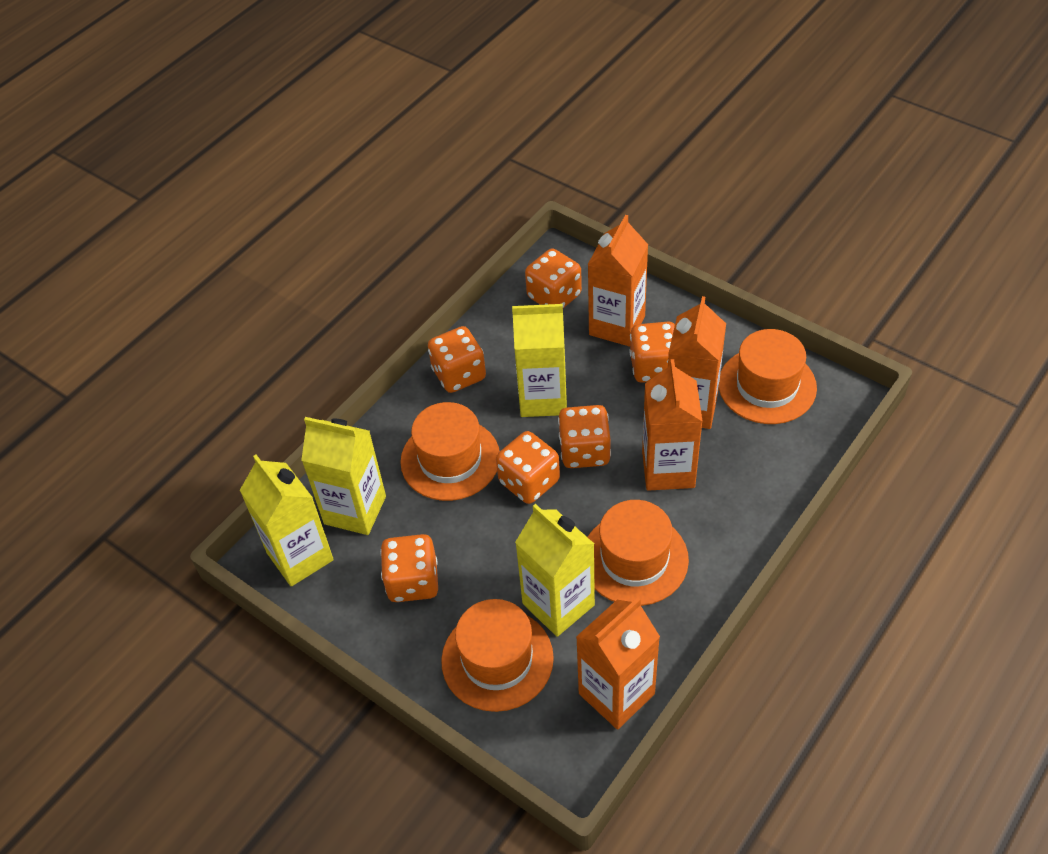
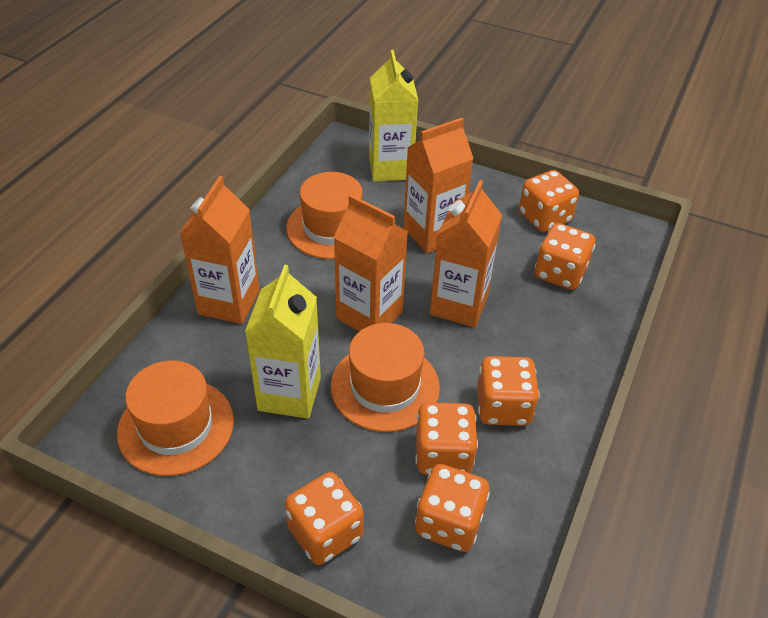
orange hat: 4 -> 3
yellow carton: 4 -> 2

